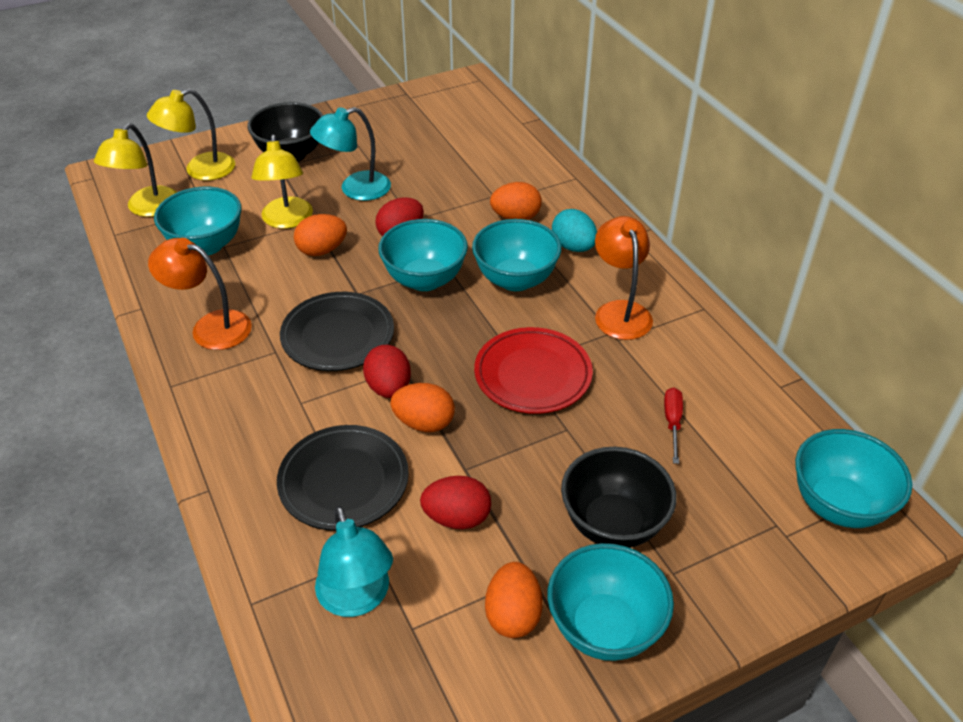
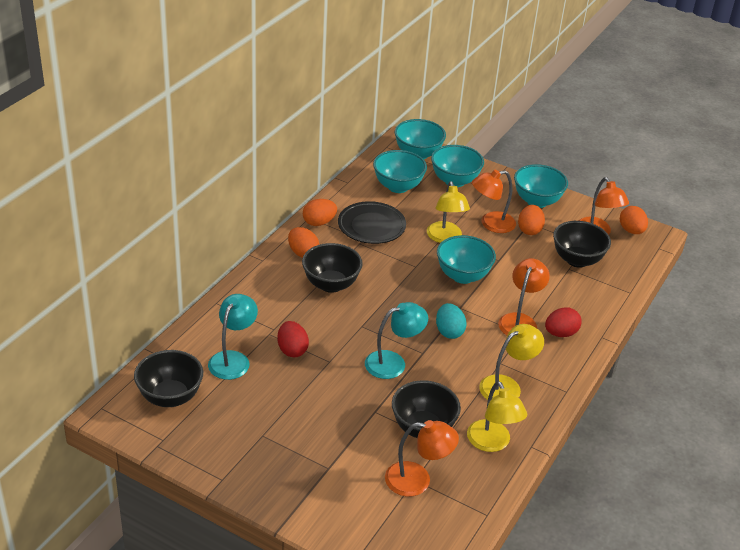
black bowl: 2 -> 4
black plate: 2 -> 1
orange lamp: 2 -> 4
red egg: 3 -> 2
red plate: 1 -> 0
red screwdriver: 1 -> 0

